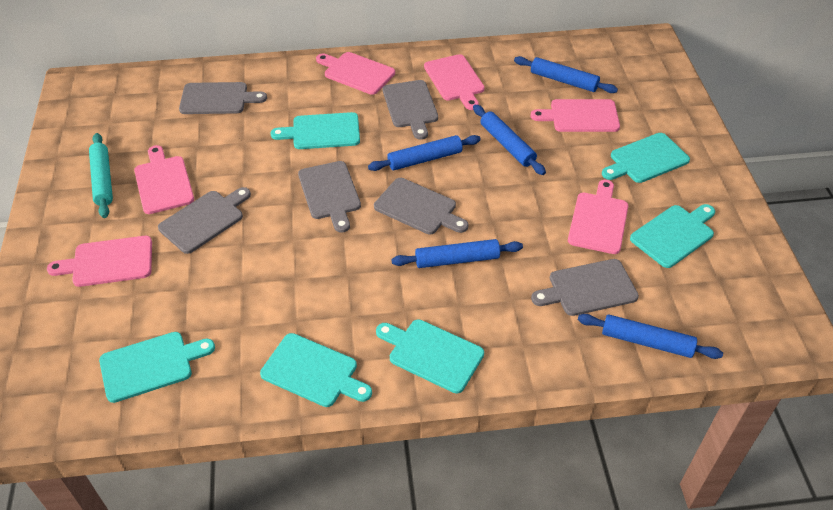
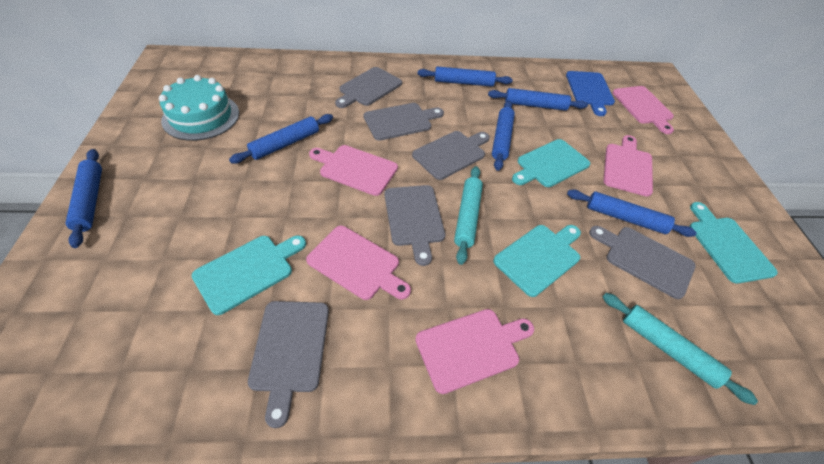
blue cutting board: 0 -> 1
blue rolling pin: 5 -> 6
pink cutting board: 6 -> 5
turquoise cake: 0 -> 1
turquoise cutting board: 6 -> 4
turquoise rolling pin: 1 -> 2

